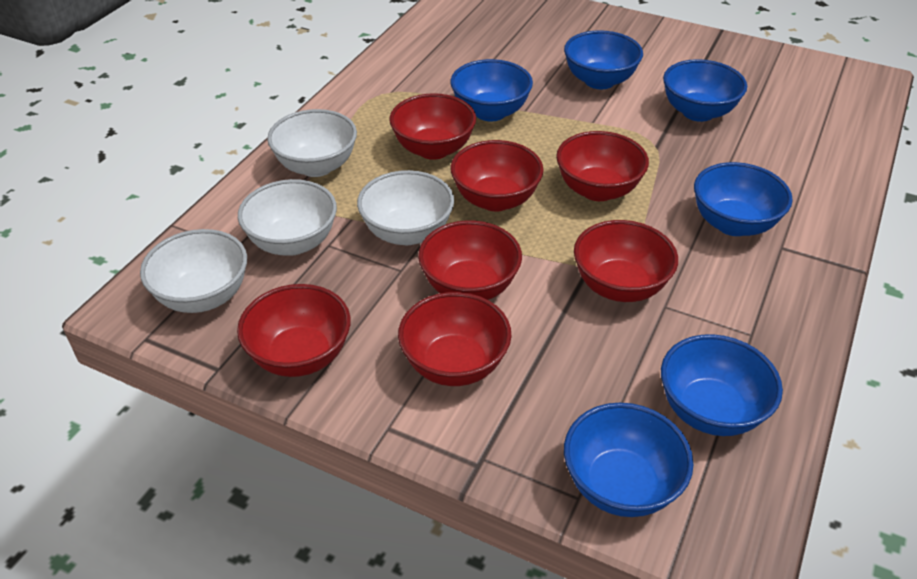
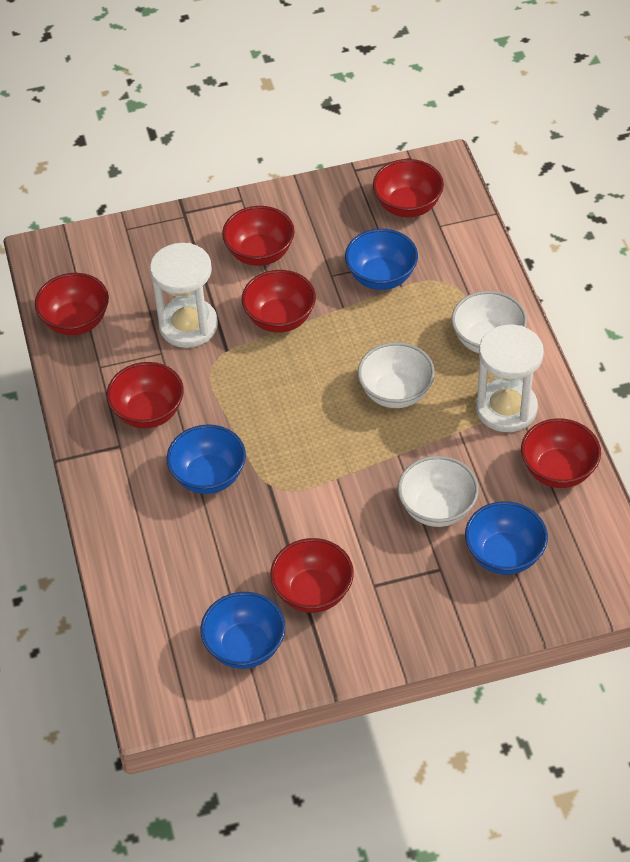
blue bowl: 6 -> 4
white bowl: 4 -> 3
white hourglass: 0 -> 2

